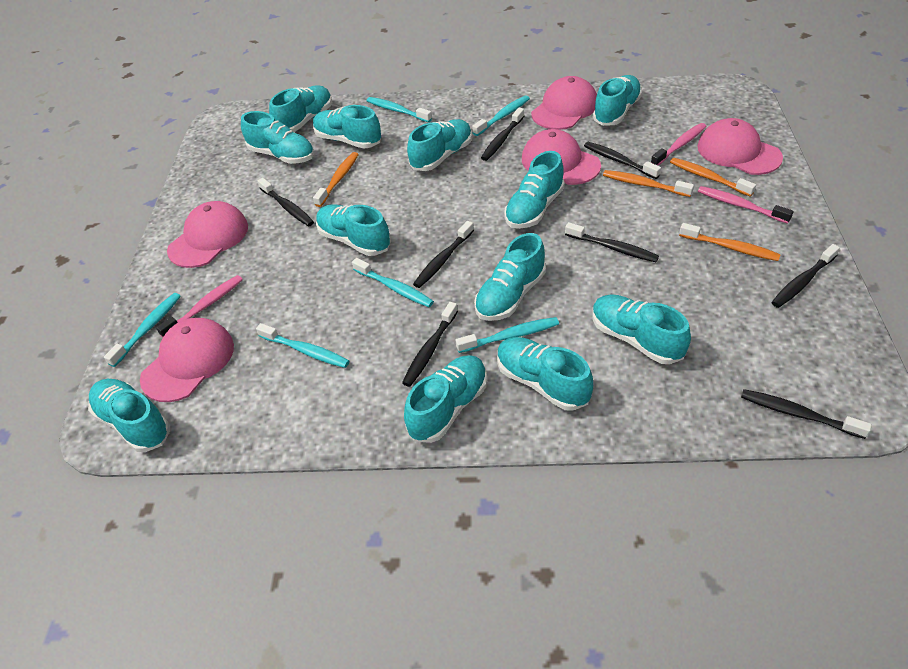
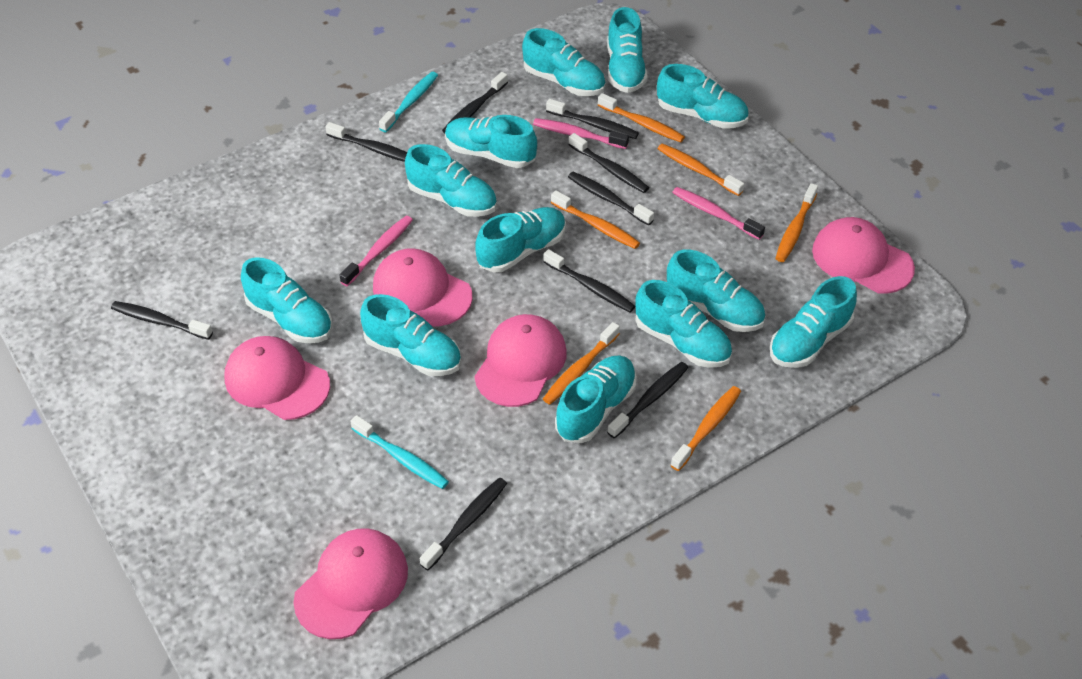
black toothbrush: 8 -> 9
orange toothbrush: 4 -> 6
turquoise toothbrush: 6 -> 2

